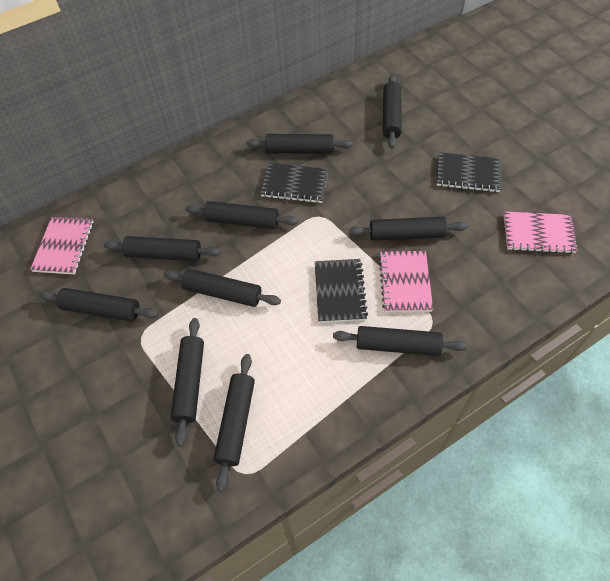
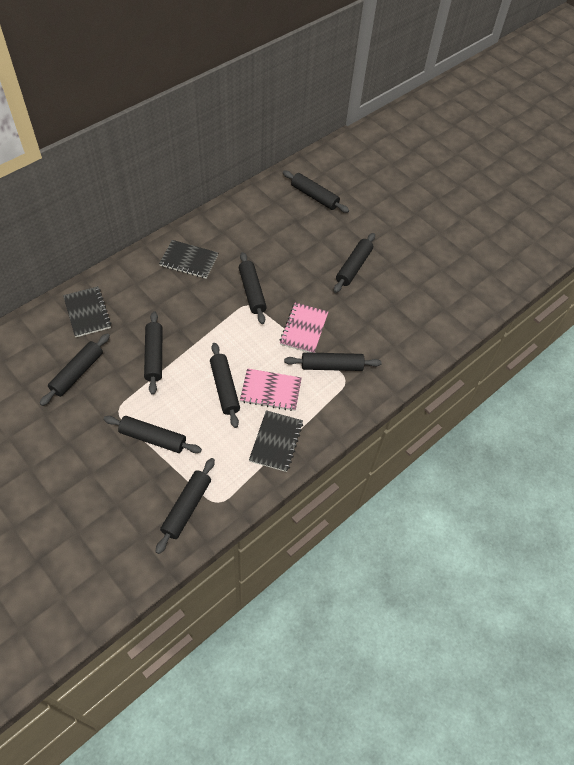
black rolling pin: 10 -> 9
pink notebook: 3 -> 2

